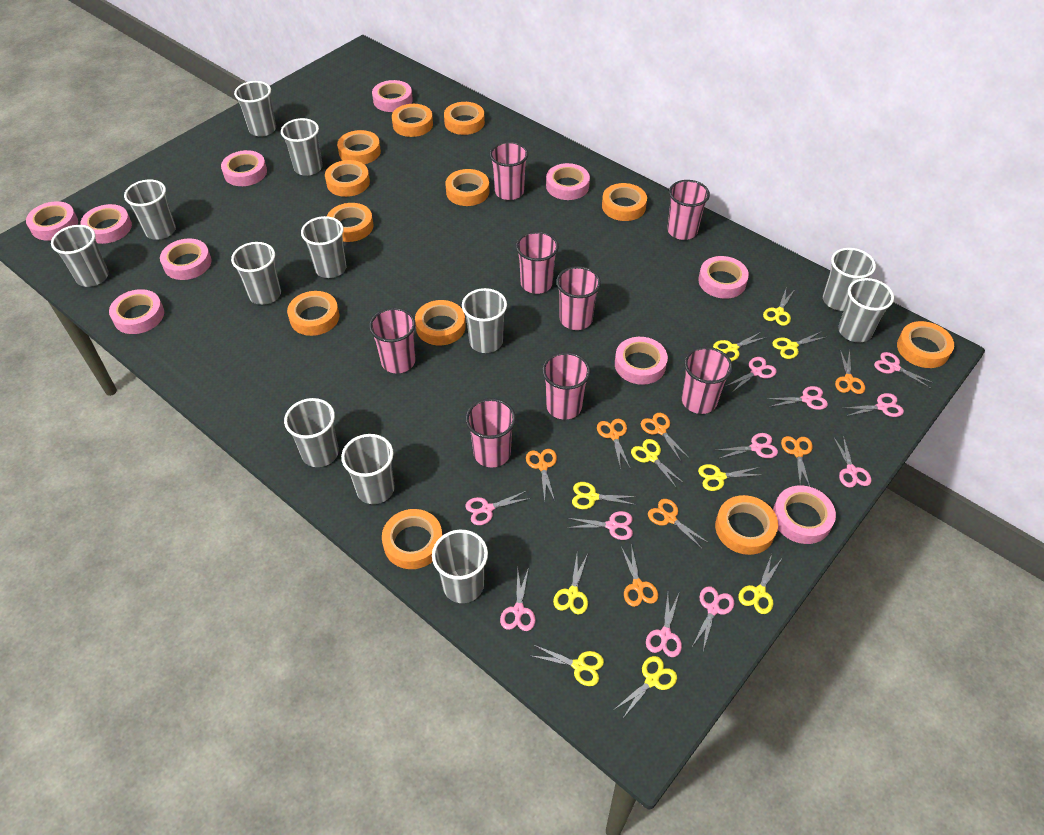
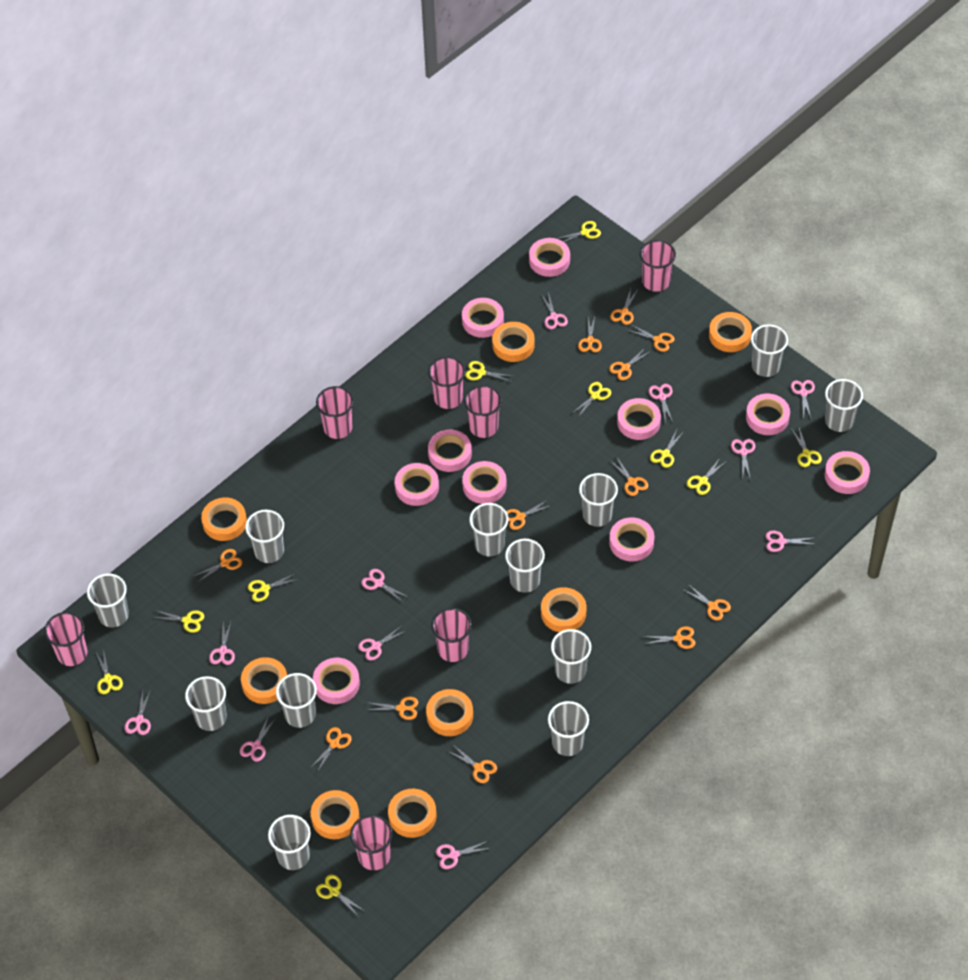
orange scissors: 7 -> 12
orange tape: 12 -> 8
pink cup: 8 -> 7

